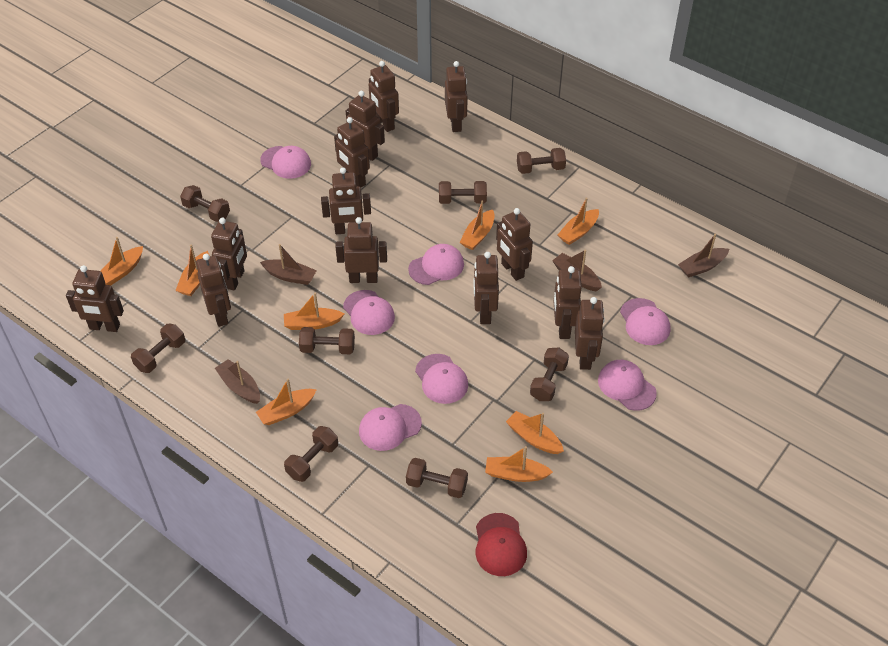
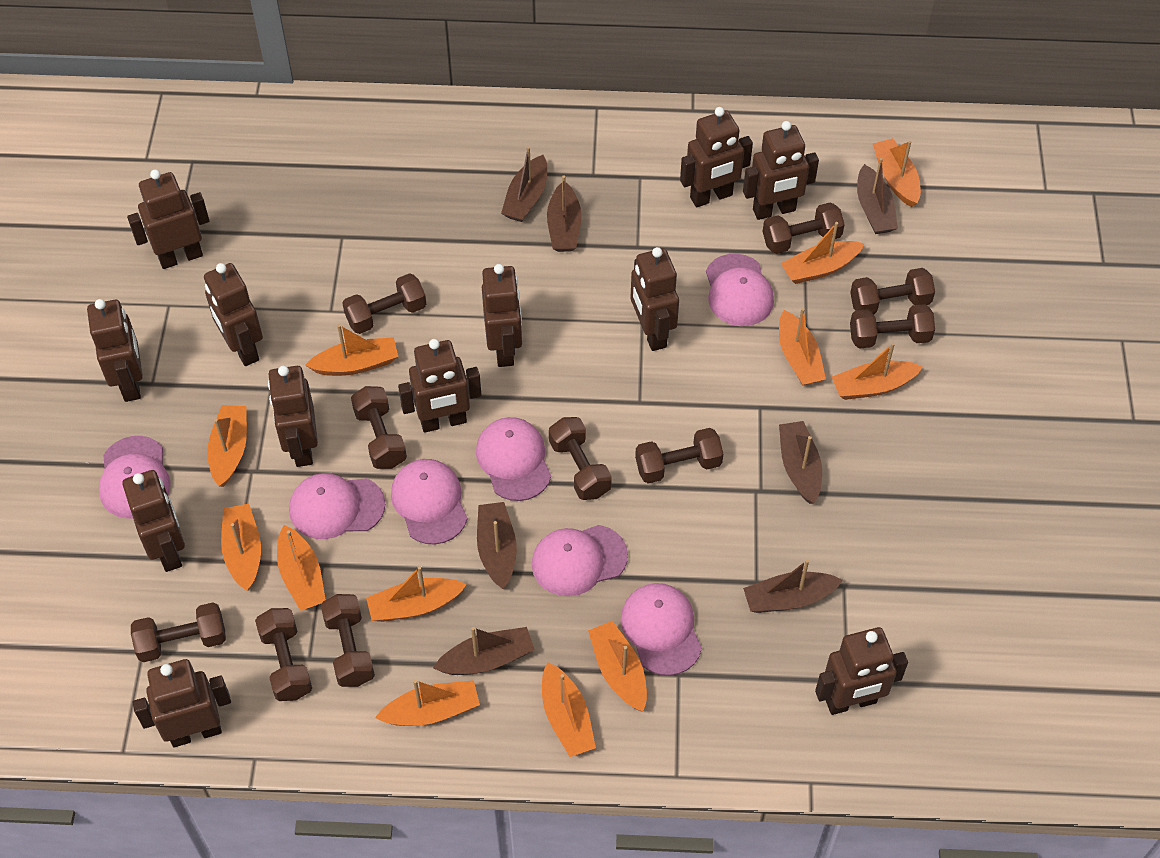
brown boat: 4 -> 7
brown dumbbell: 8 -> 10
brown robot: 13 -> 12
orange boat: 8 -> 12
red cap: 1 -> 0

